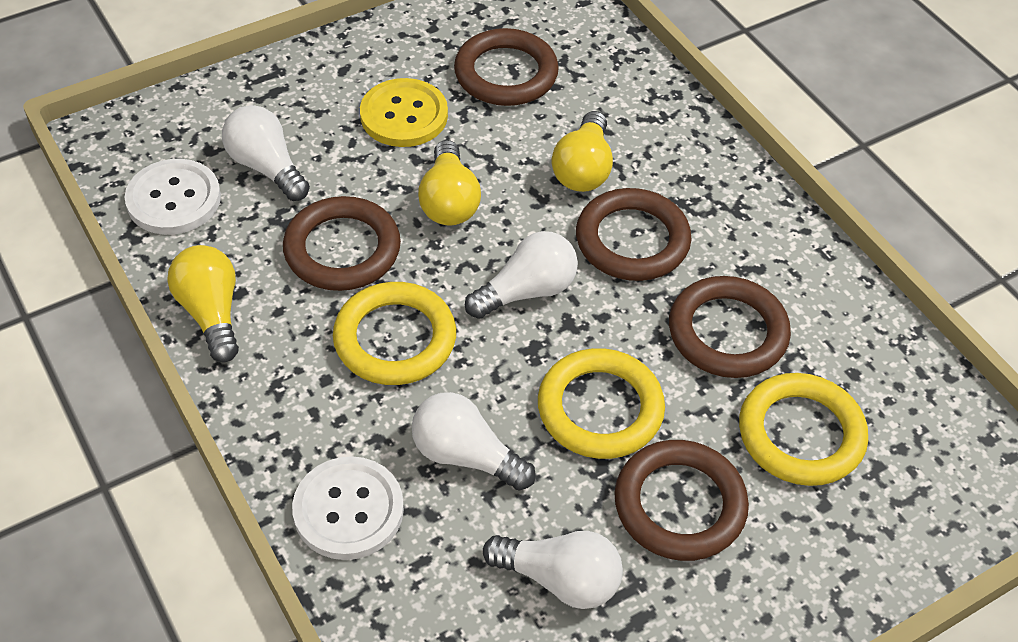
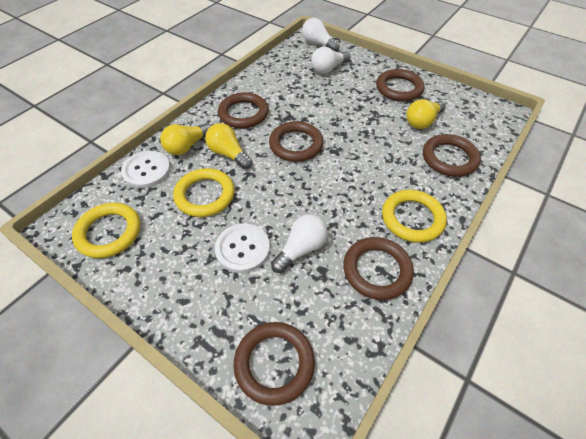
brown ring: 5 -> 6
white light bulb: 4 -> 3
yellow button: 1 -> 0

